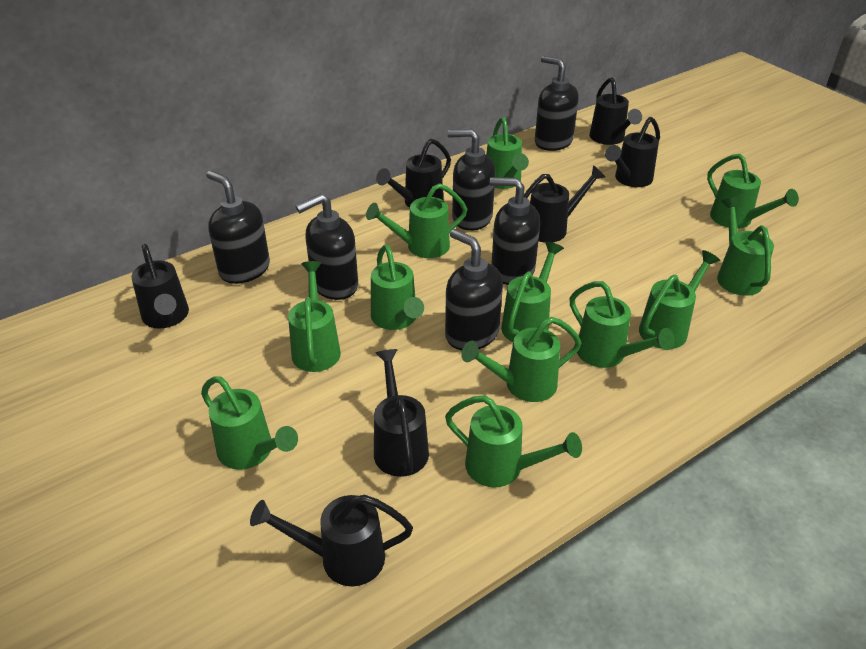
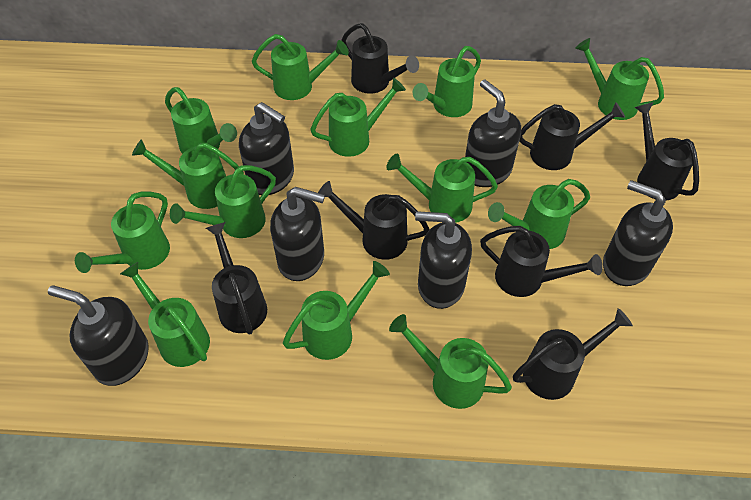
green watering can: 12 -> 13

